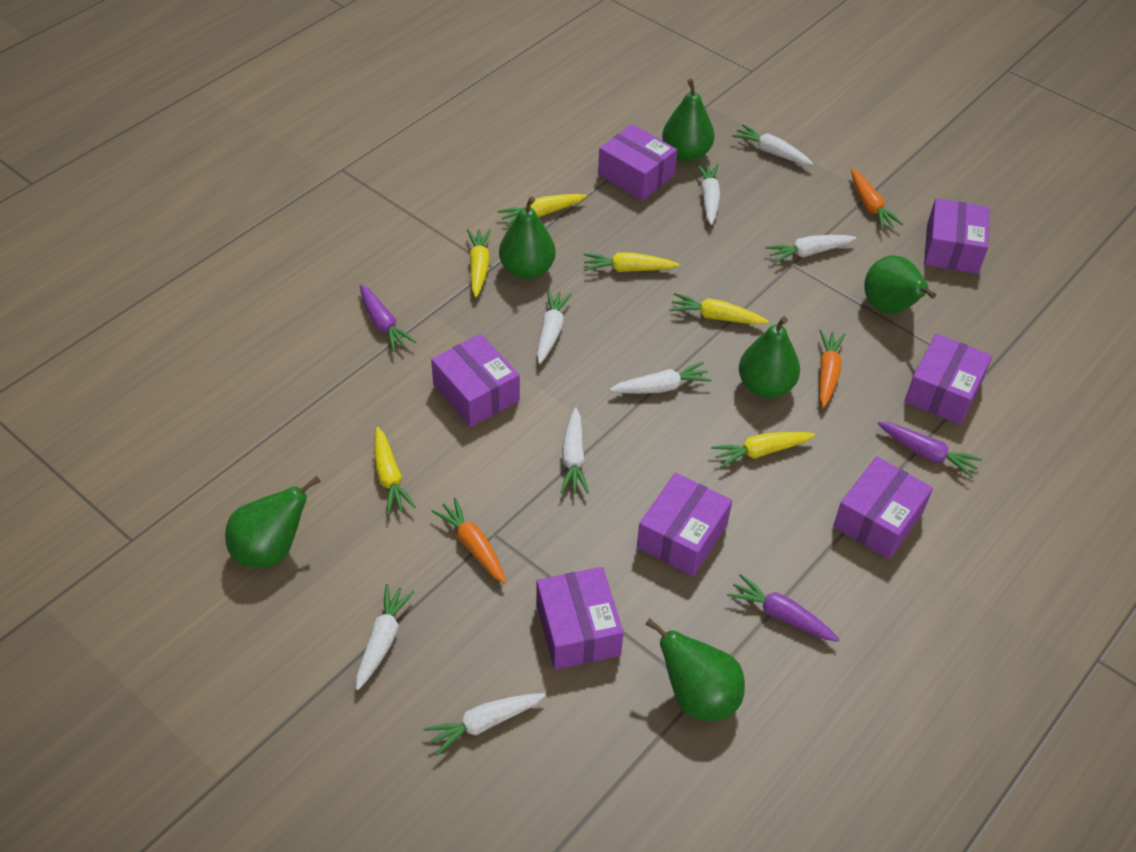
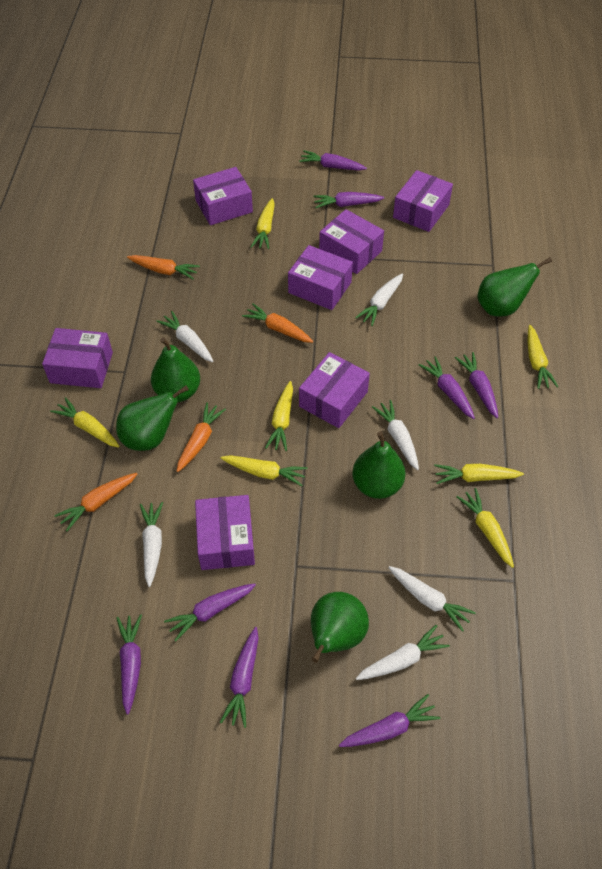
green pear: 6 -> 5
orange carrot: 3 -> 4
purple carrot: 3 -> 8
white carrot: 8 -> 6
yellow carrot: 6 -> 7

